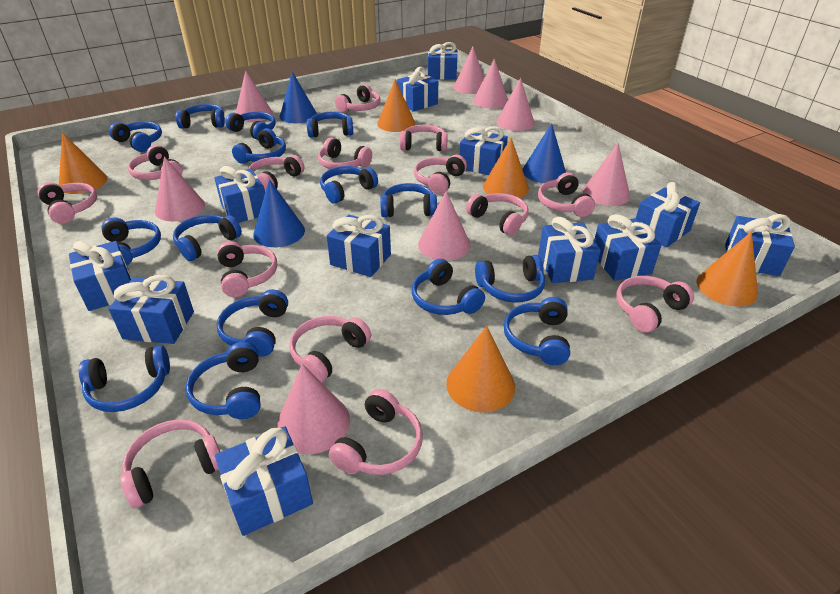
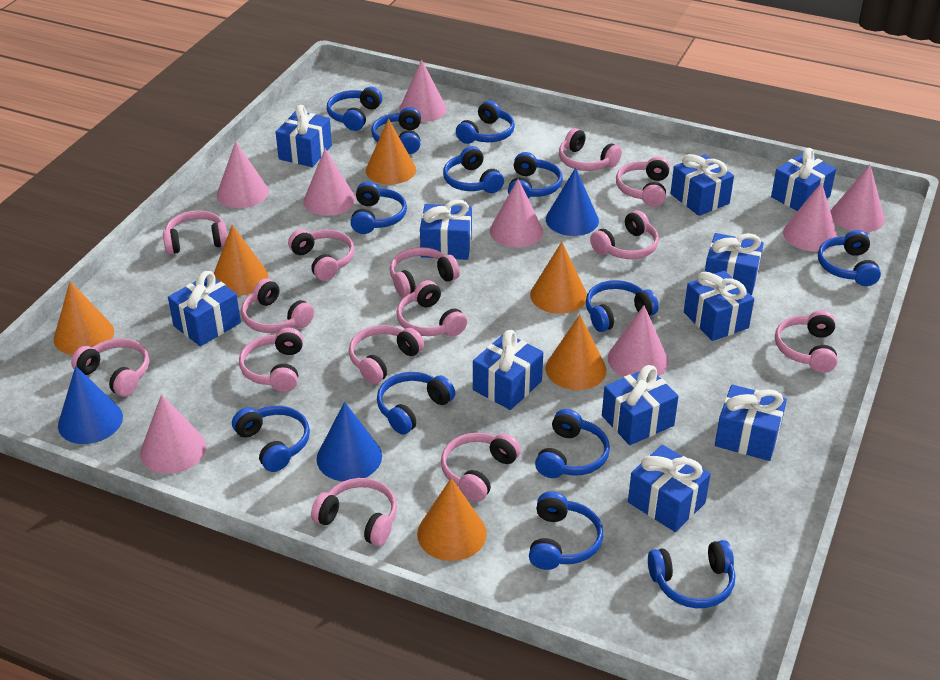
blue gift: 12 -> 11
blue headphones: 15 -> 13
orange cone: 5 -> 6

